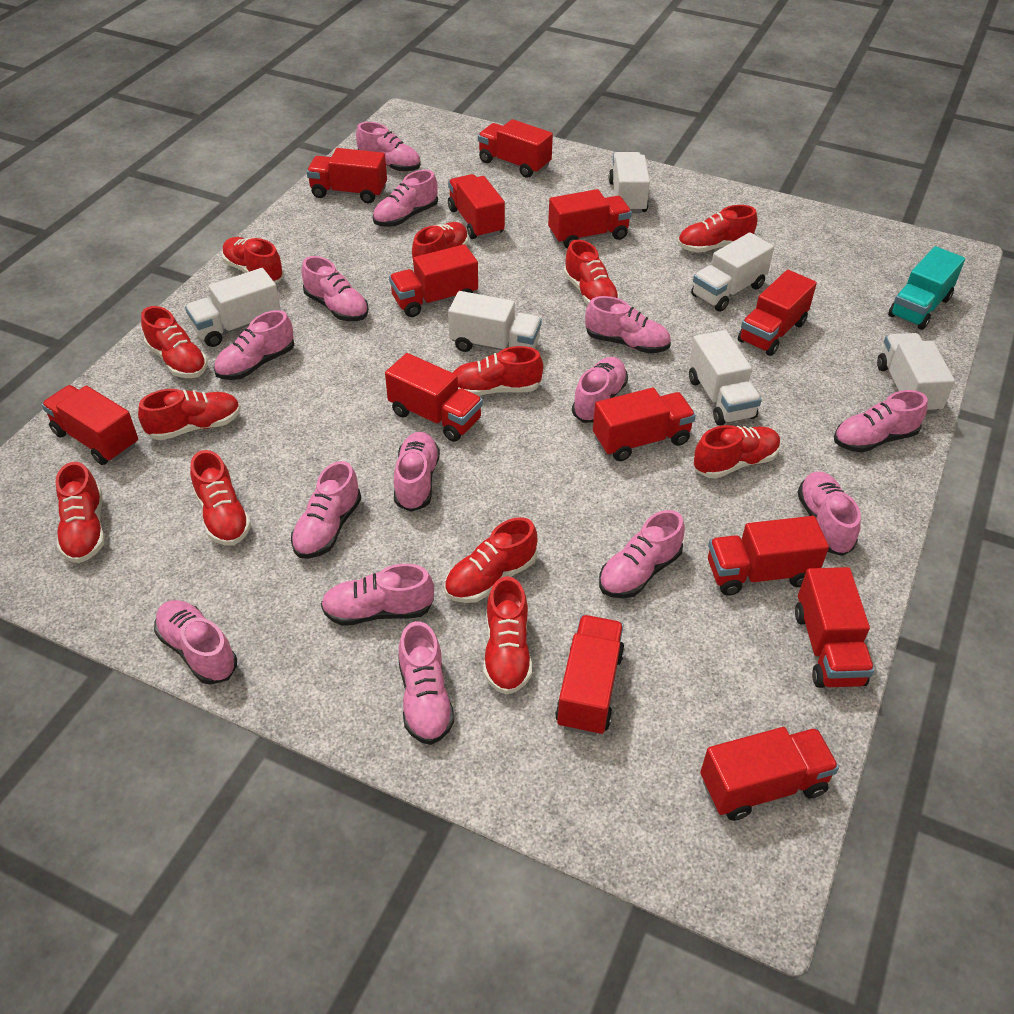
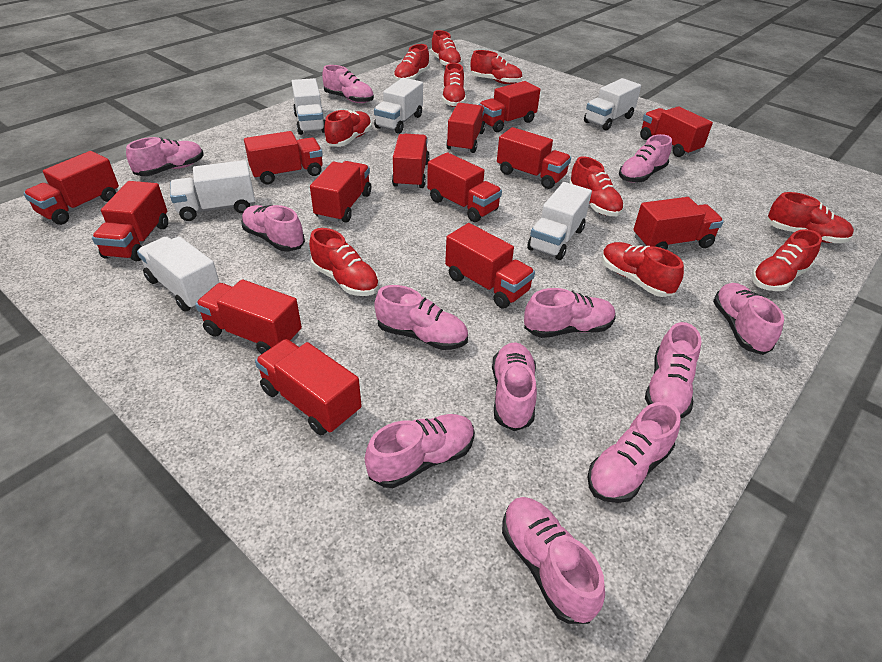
pink shoe: 14 -> 12
red shoe: 12 -> 10
red truck: 13 -> 14
turquoise truck: 1 -> 0

